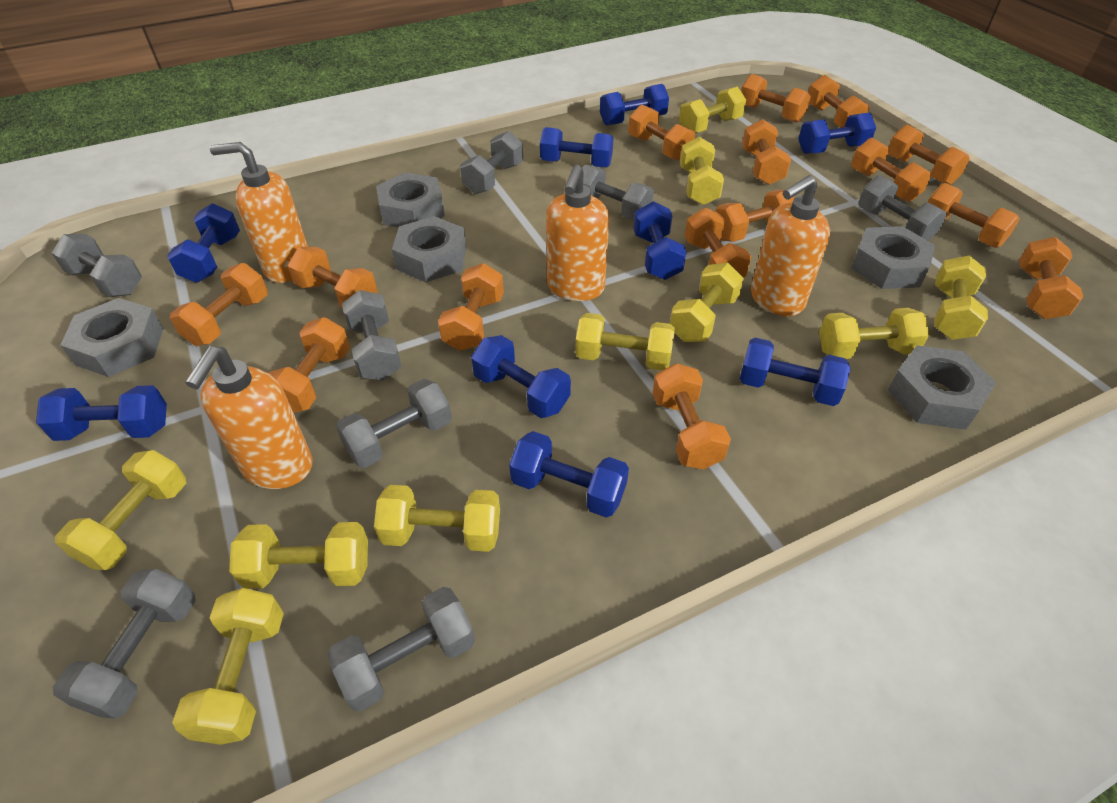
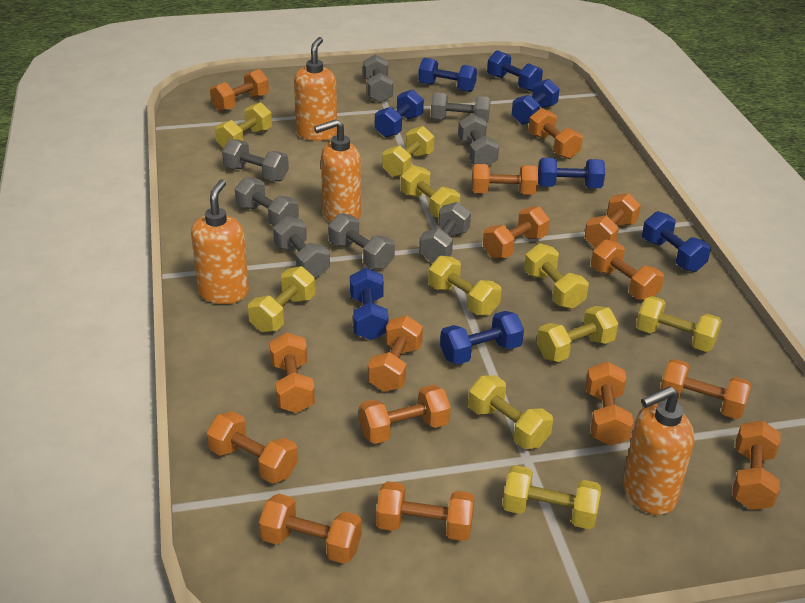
blue dumbbell: 9 -> 8
grey nut: 5 -> 0

